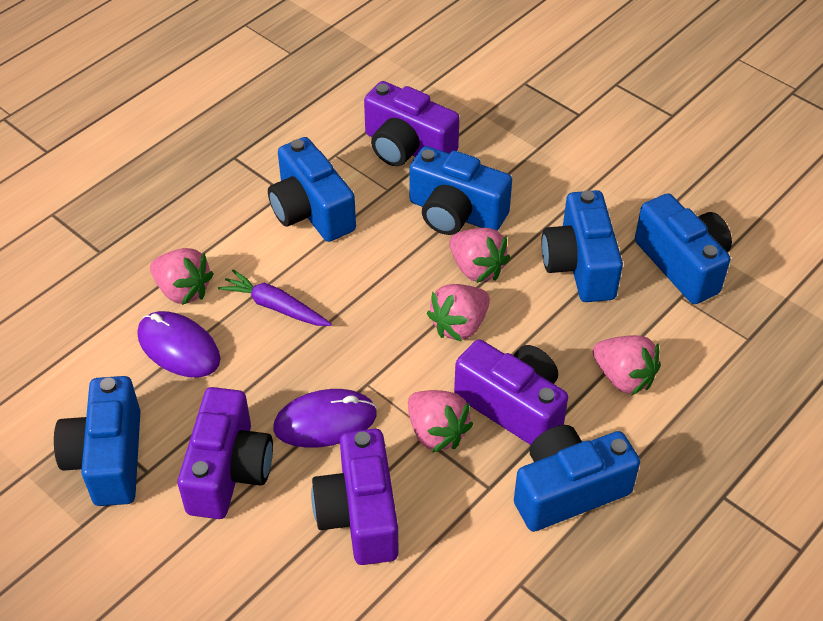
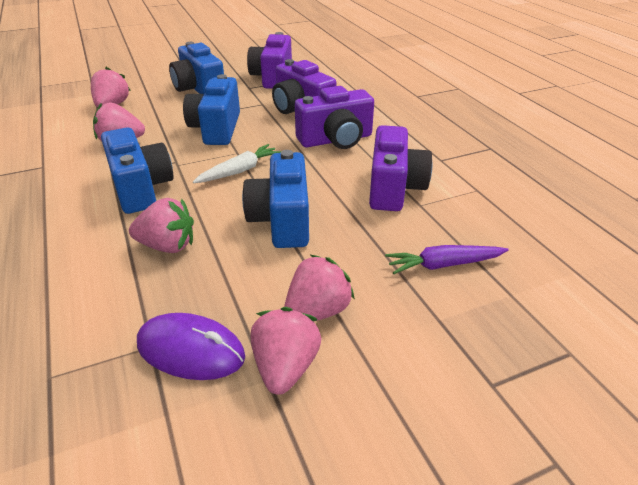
blue camera: 6 -> 4
purple mouse: 2 -> 1
white carrot: 0 -> 1

